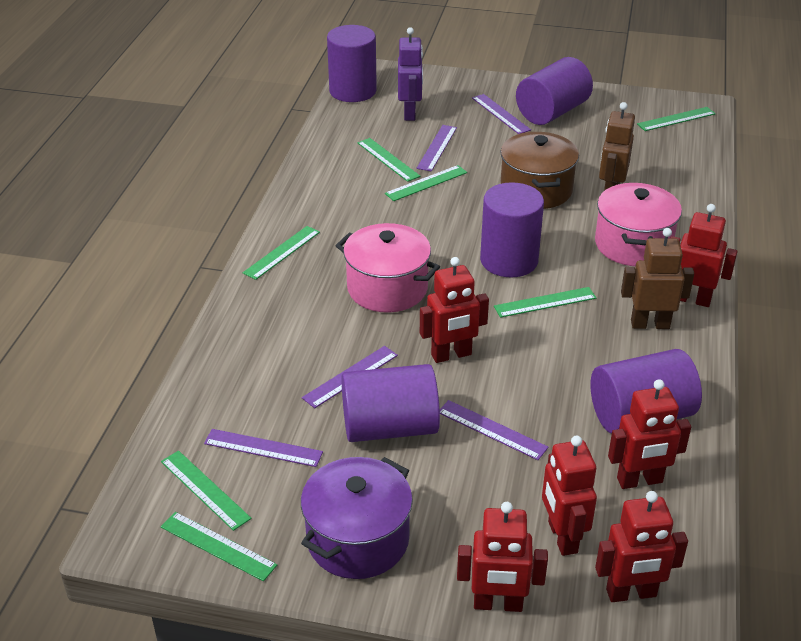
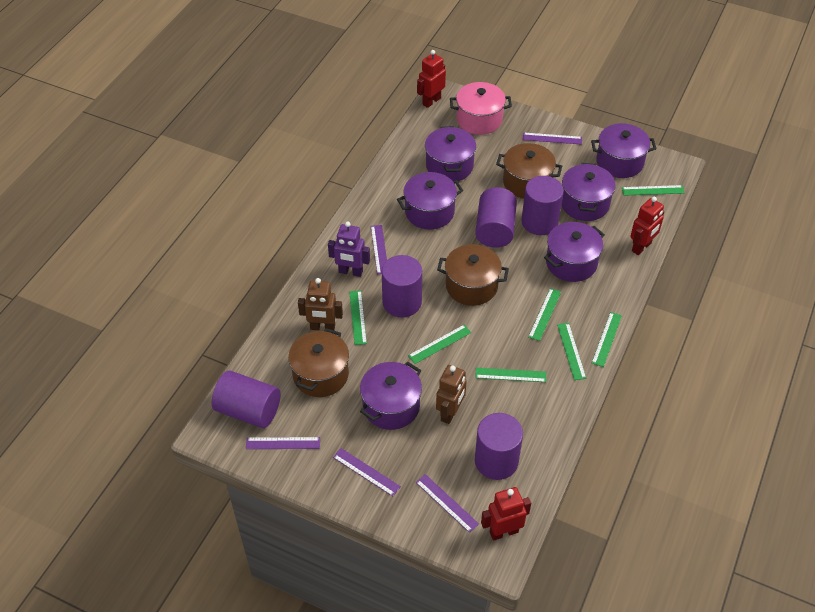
brown pot: 1 -> 3
pink pot: 2 -> 1
purple pot: 1 -> 6
red robot: 6 -> 3

